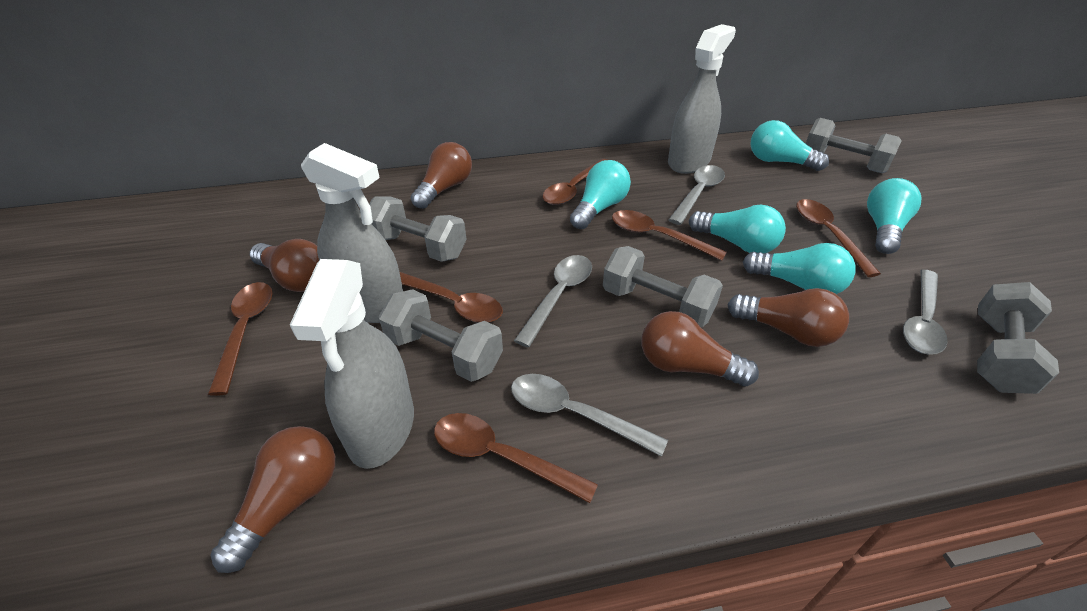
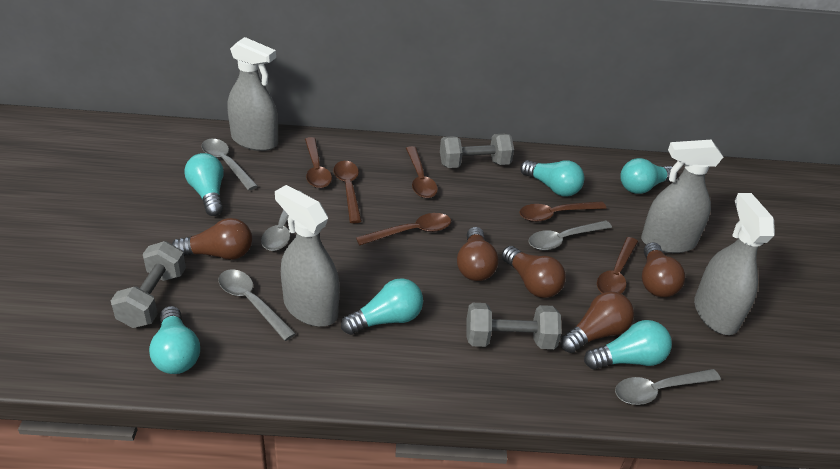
grey dumbbell: 5 -> 3
grey spoon: 4 -> 5
grey spray bottle: 3 -> 4
turquoise light bulb: 5 -> 6

